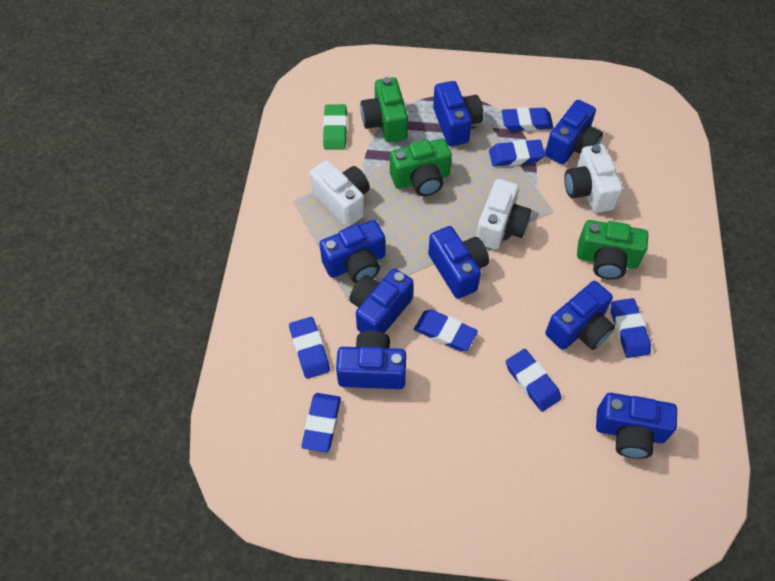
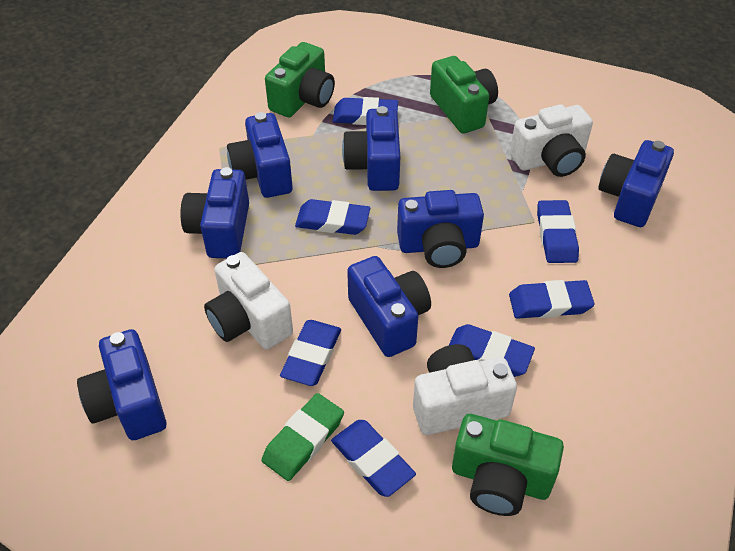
blue camera: 8 -> 7

